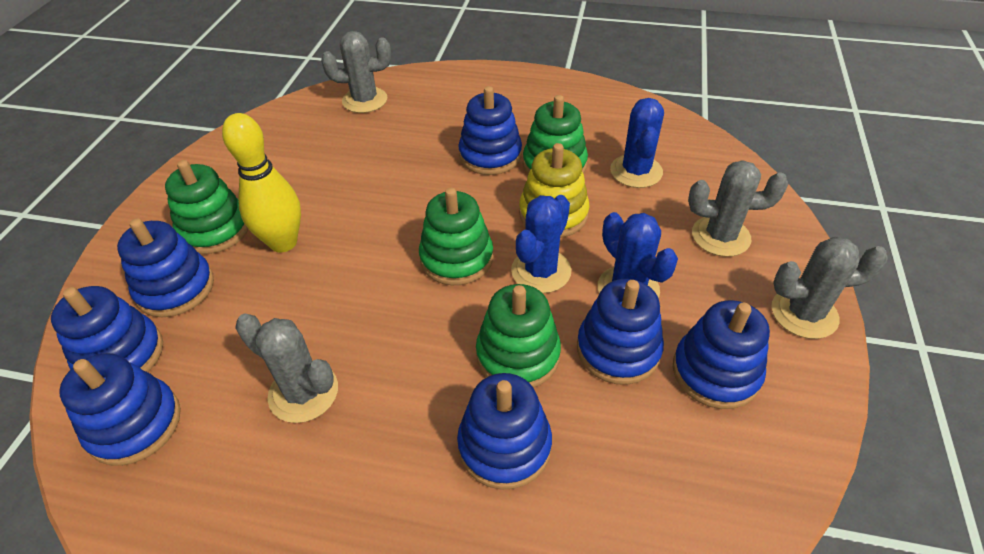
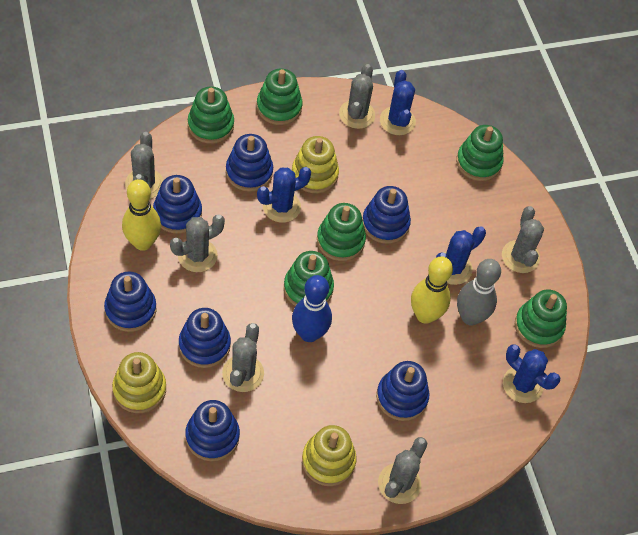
blue bowling pin: 0 -> 1
blue cactus: 3 -> 4
green stacking toy: 4 -> 6
grey bowling pin: 0 -> 1
grey cactus: 4 -> 6
yellow bowling pin: 1 -> 2
yellow stacking toy: 1 -> 3

